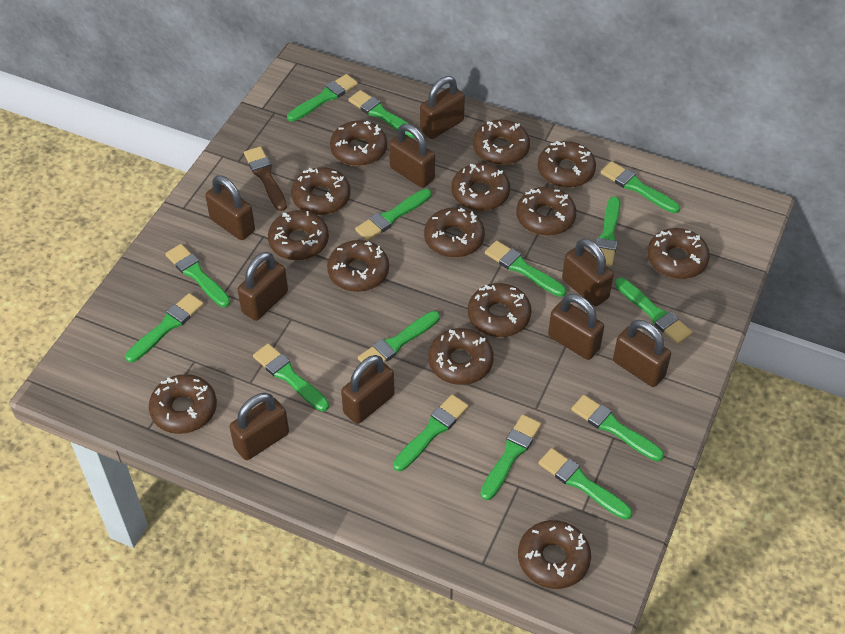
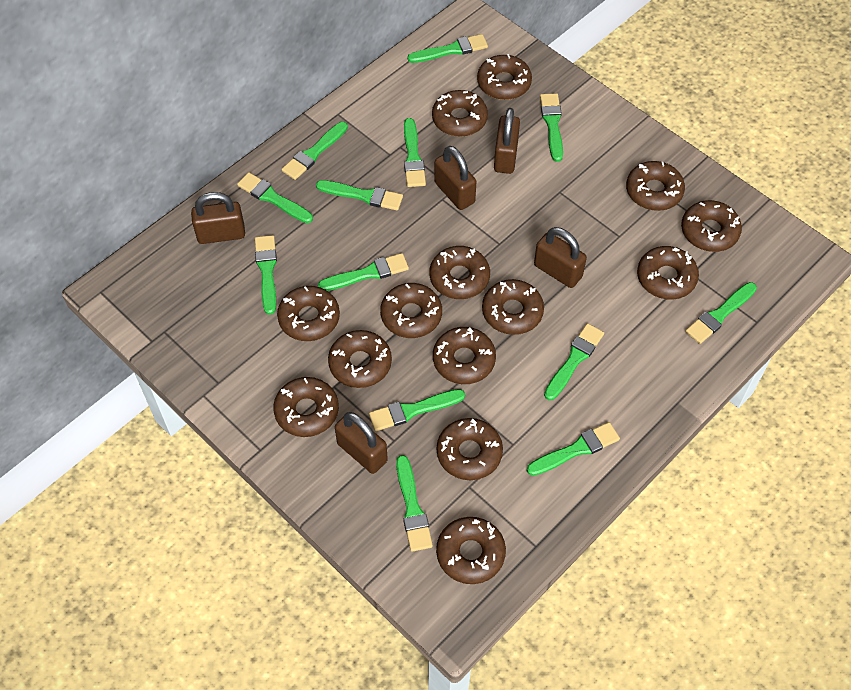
brown brush: 1 -> 0
brown padlock: 9 -> 5
green brush: 15 -> 13

